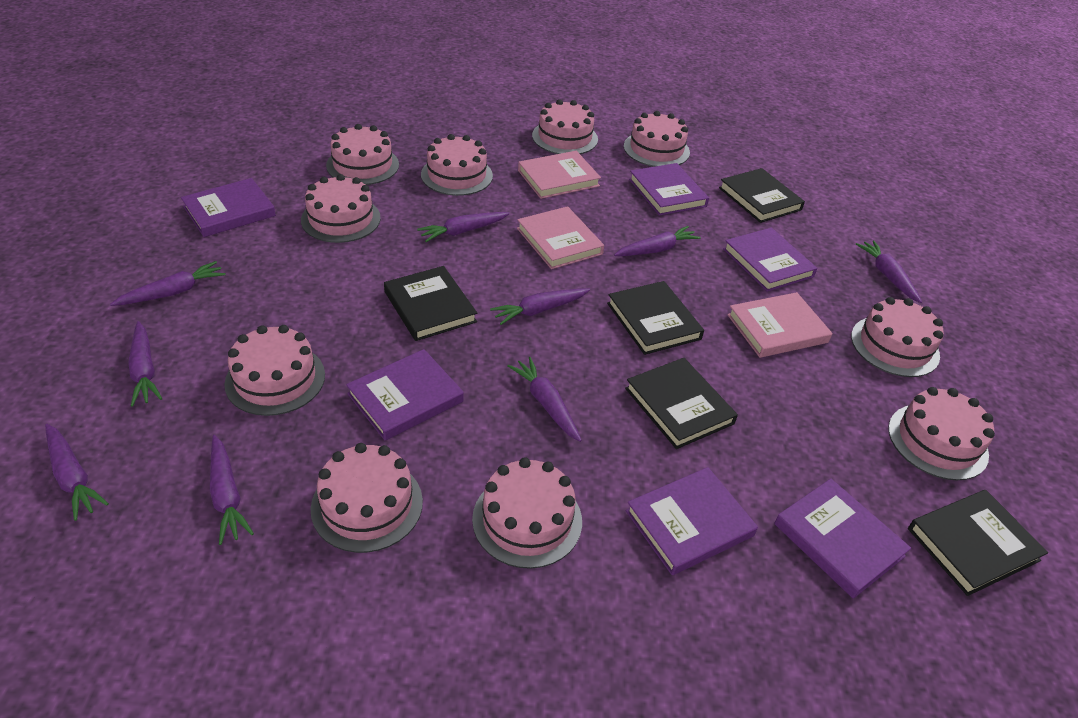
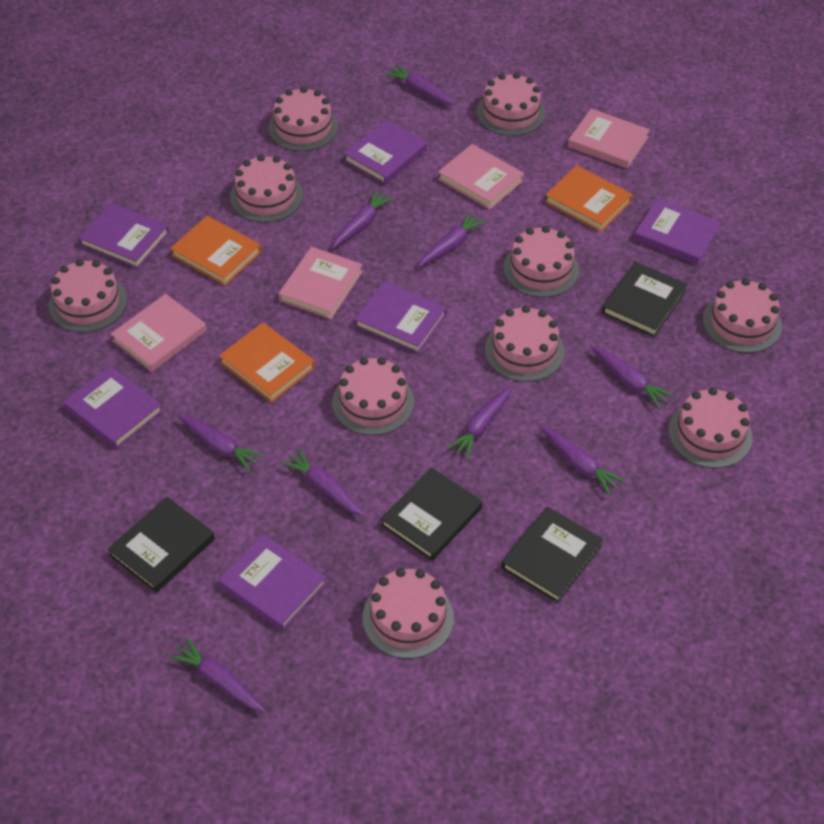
black book: 5 -> 4
orange book: 0 -> 3
pink book: 3 -> 4

